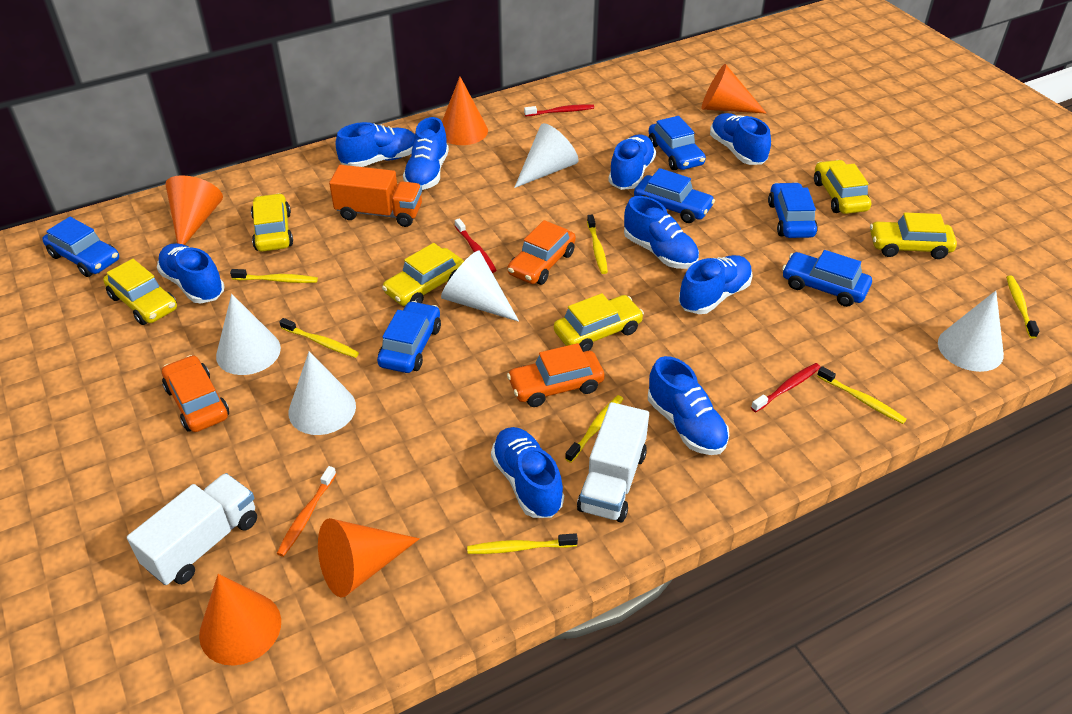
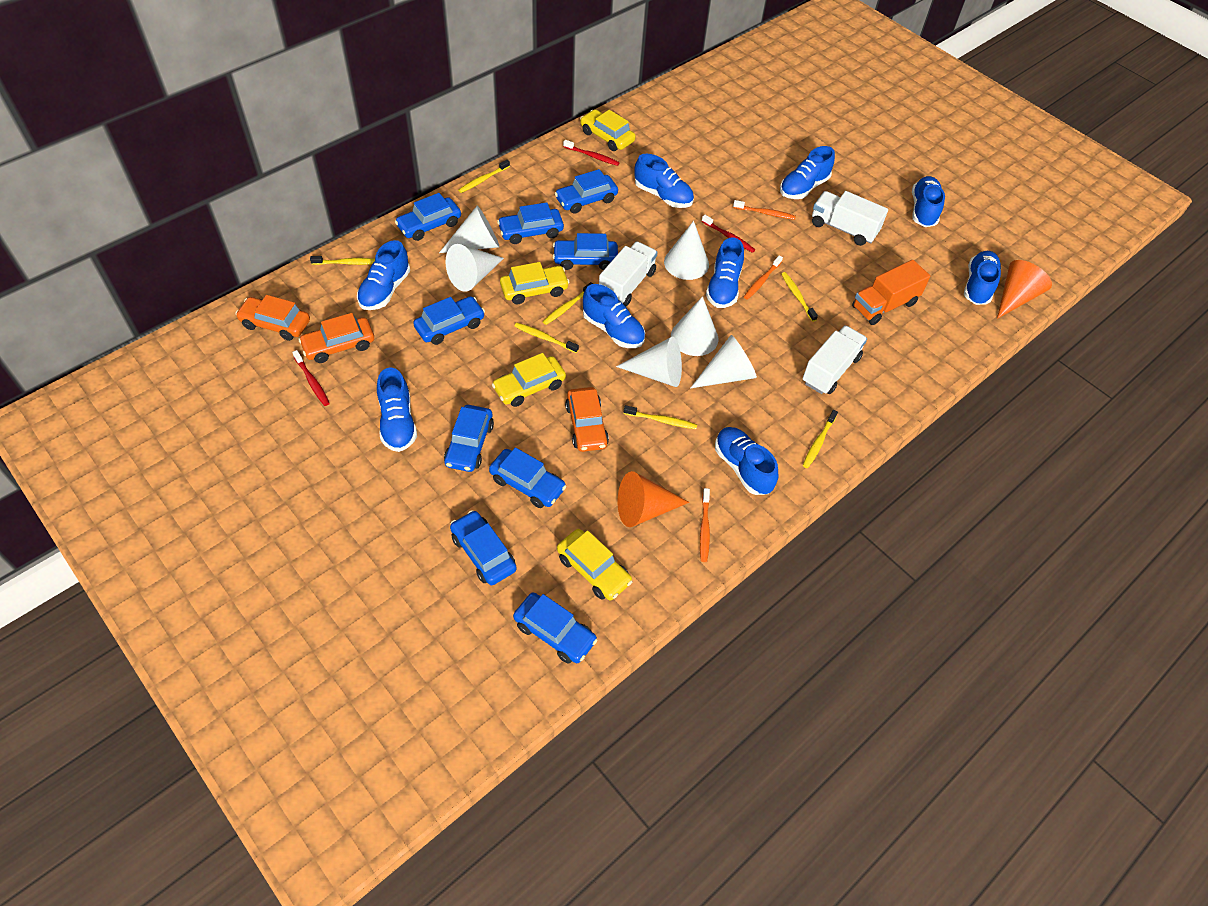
blue car: 6 -> 9
orange cone: 5 -> 2
orange toothbrush: 1 -> 3
white cone: 5 -> 6
white truck: 2 -> 3
yellow car: 6 -> 4

